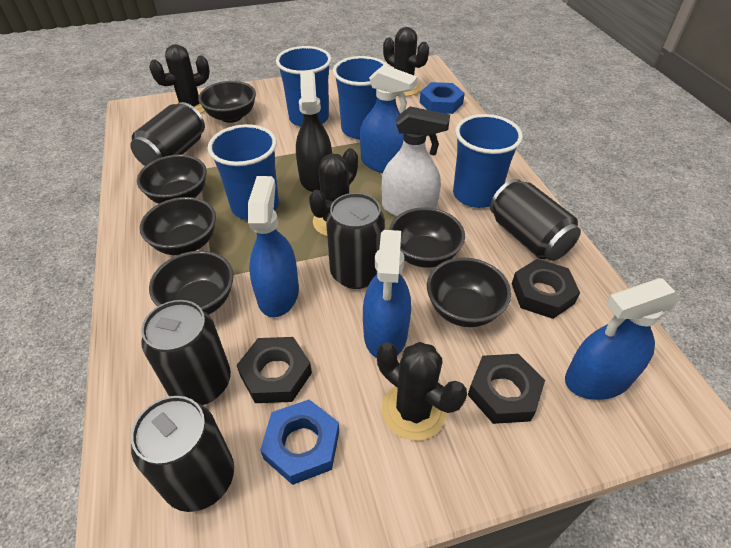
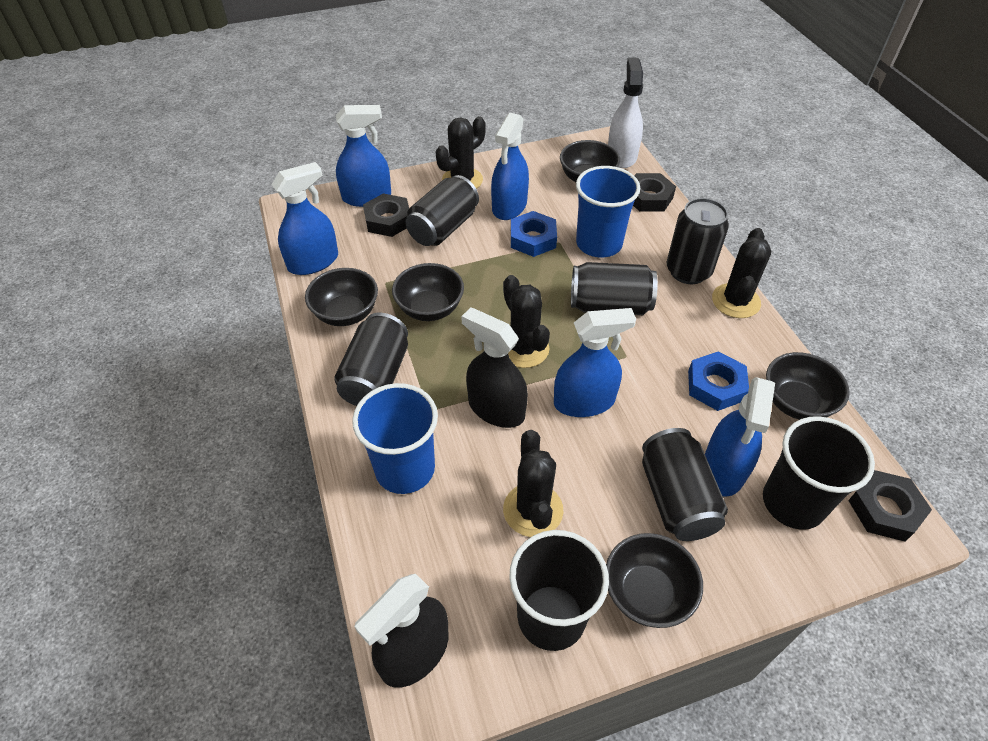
black bowl: 6 -> 5
black cup: 0 -> 2
black spray bottle: 1 -> 2
blue cup: 4 -> 2
blue spray bottle: 4 -> 5

